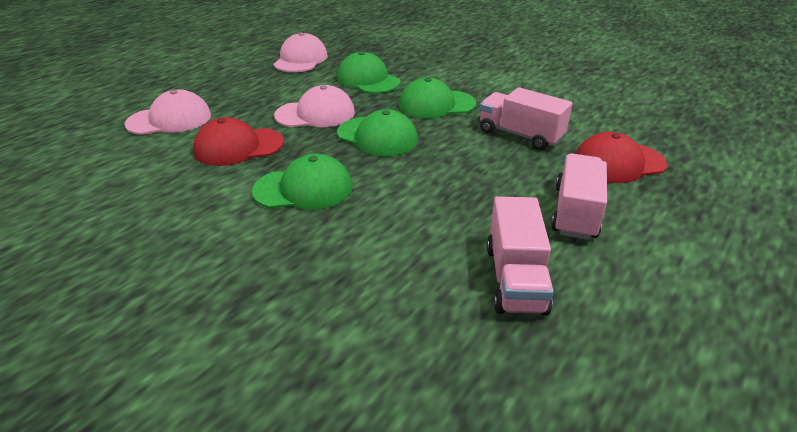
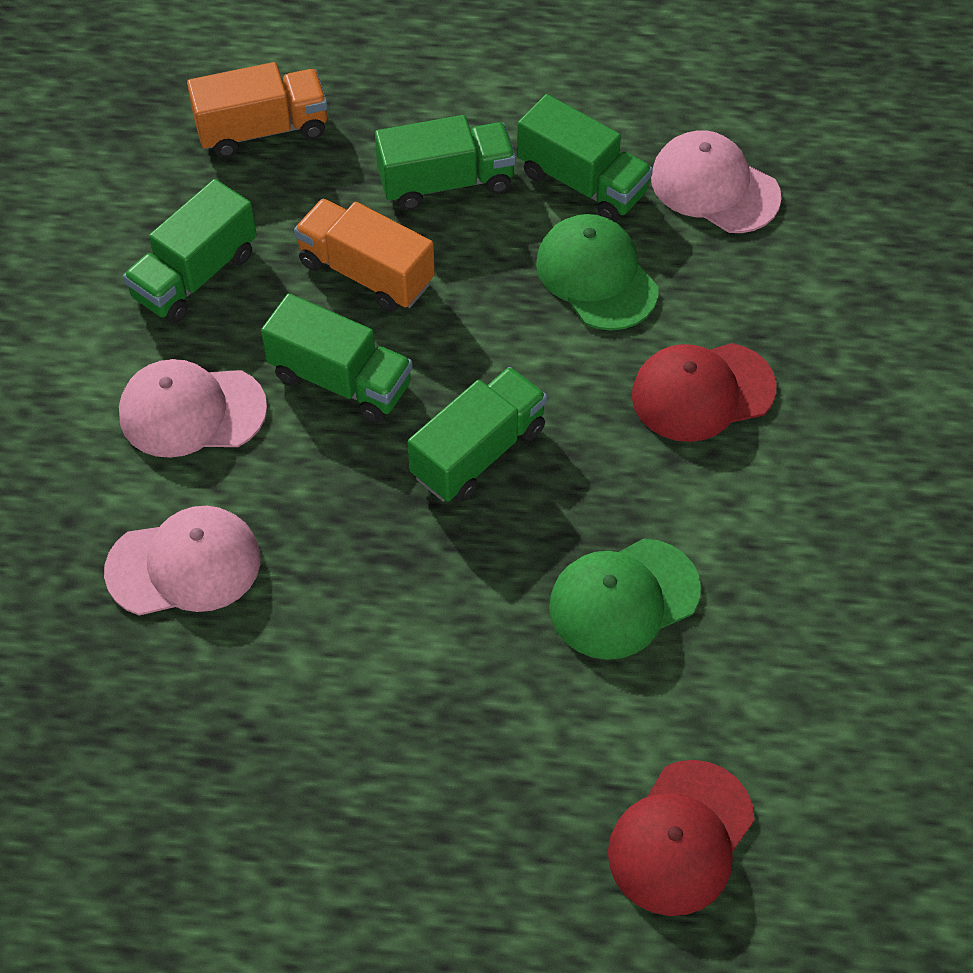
green cap: 4 -> 2
green truck: 0 -> 5
orange truck: 0 -> 2
pink truck: 3 -> 0

